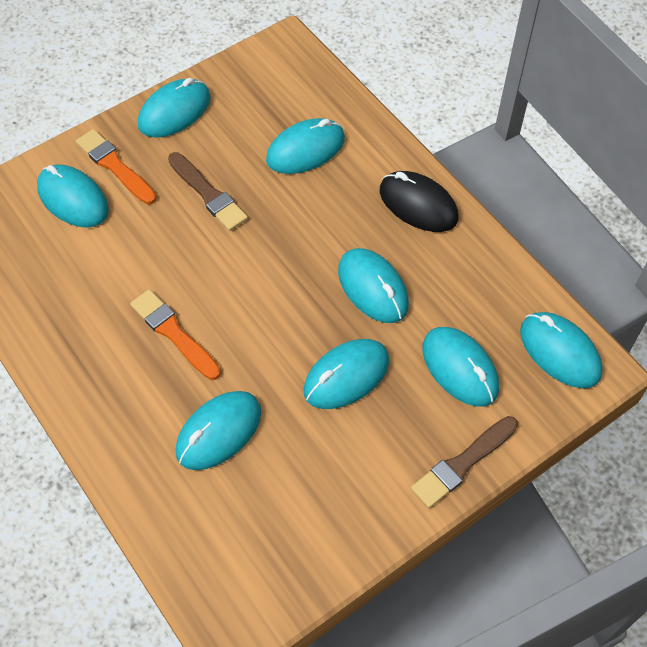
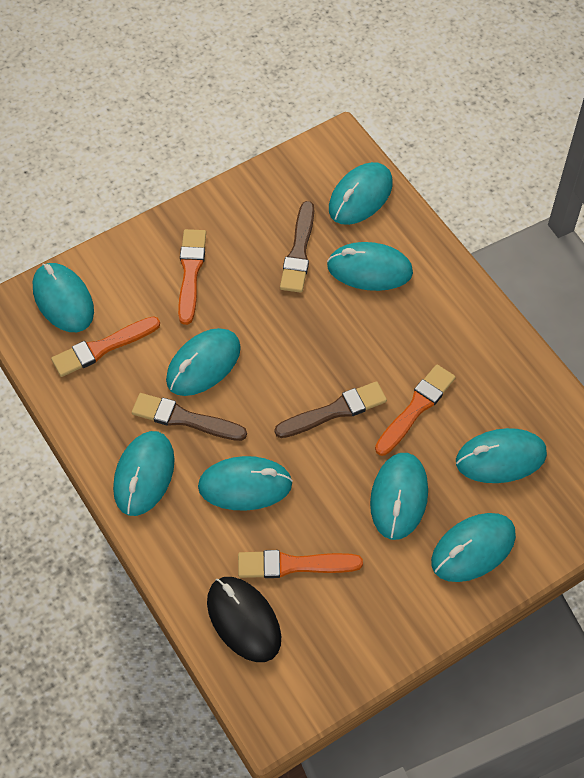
brown brush: 2 -> 3
orange brush: 2 -> 4
turquoise mouse: 8 -> 9

